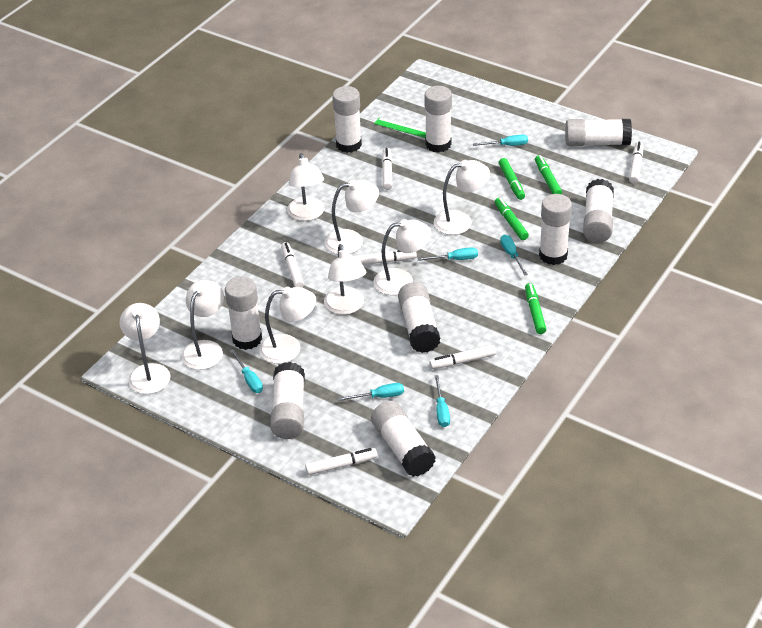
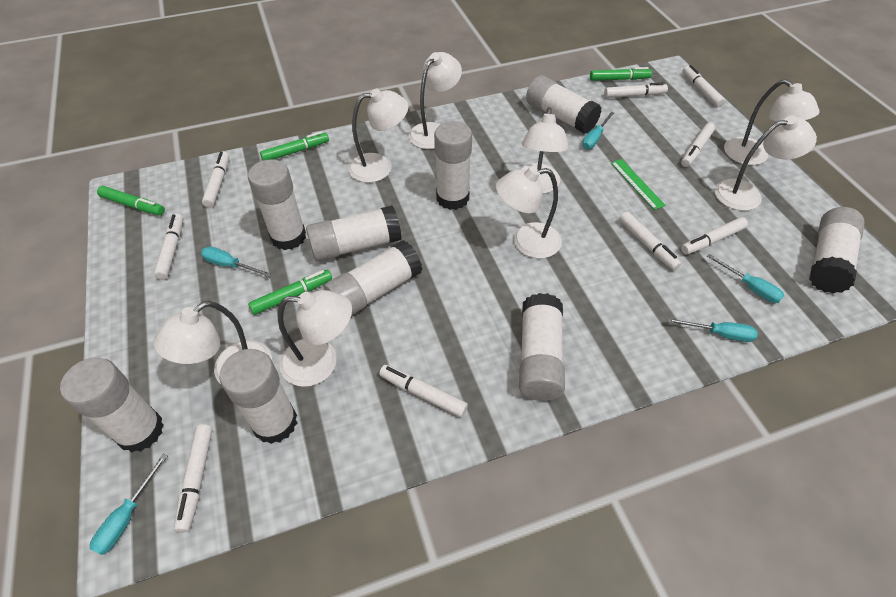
turquoise screwdriver: 6 -> 5
white marker: 6 -> 9

